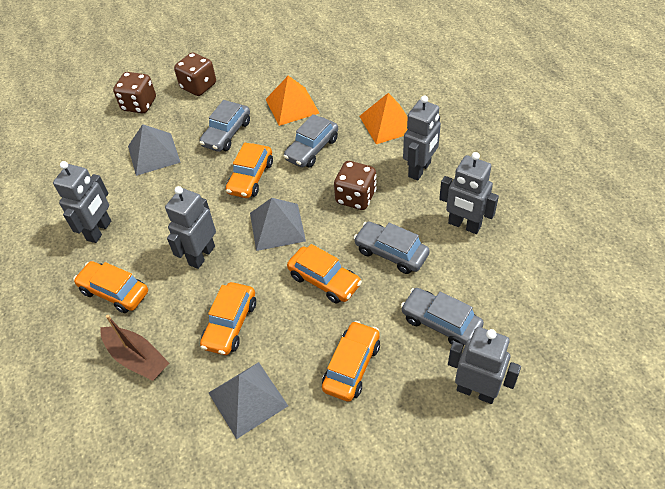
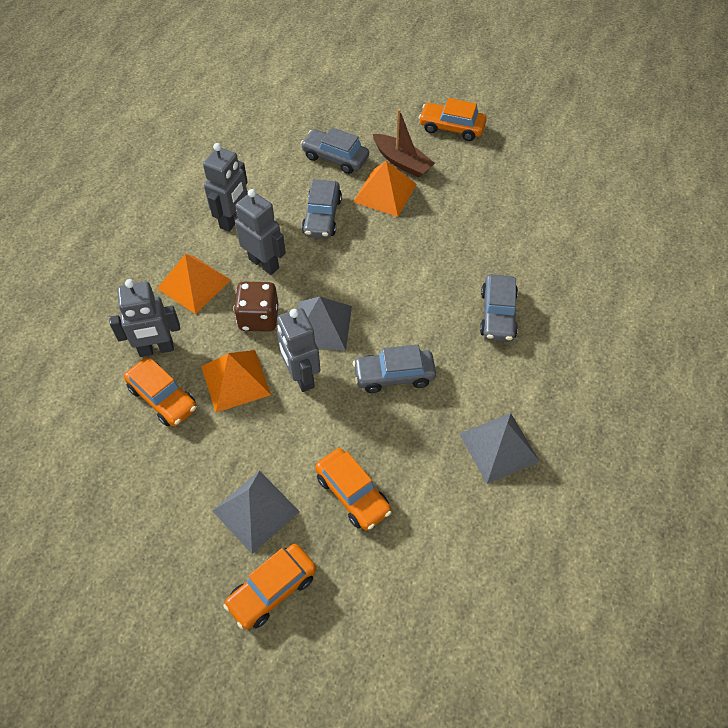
brown dice: 3 -> 1
grey robot: 5 -> 4
orange car: 5 -> 4
orange pyramid: 2 -> 3

